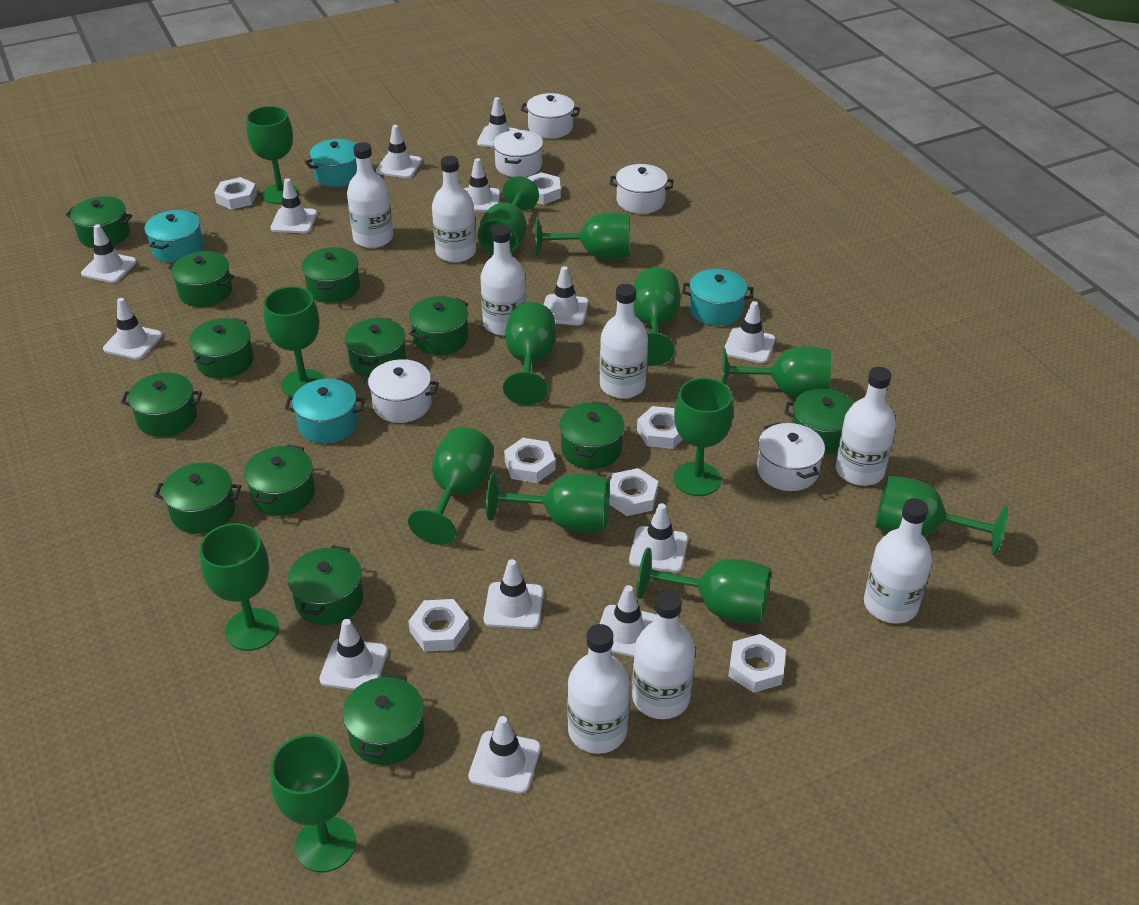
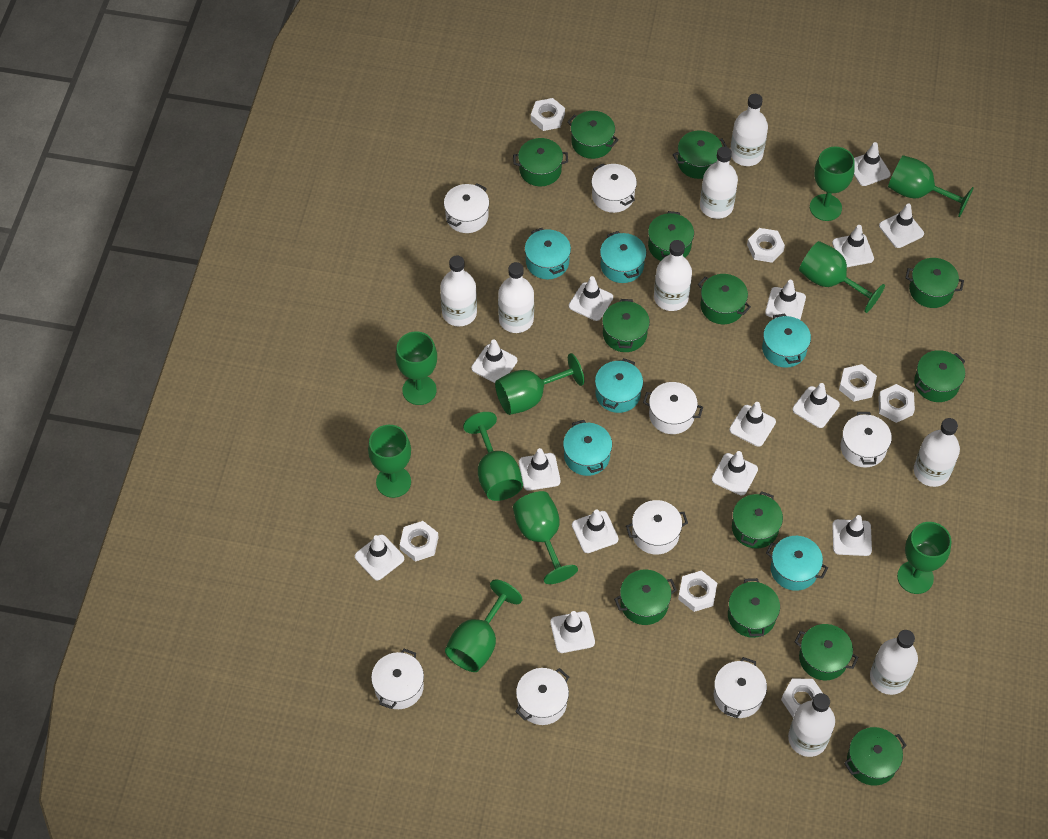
green goblet: 14 -> 10
turquoise pot: 4 -> 6
white pot: 5 -> 8
white traffic cone: 13 -> 14

